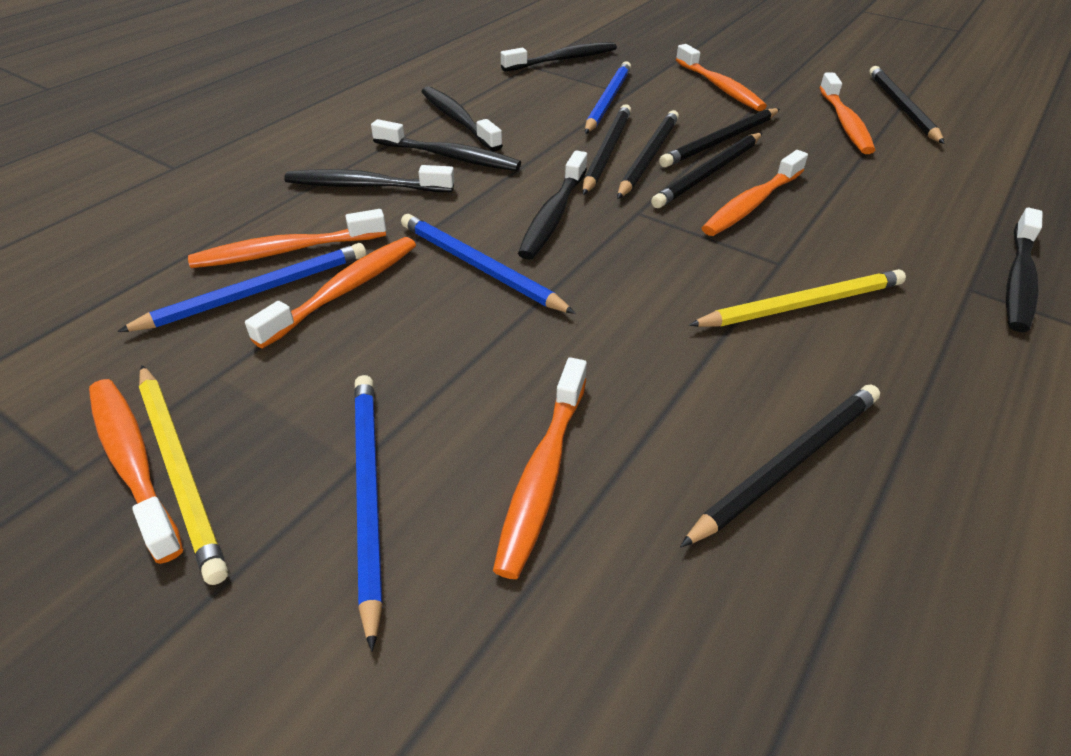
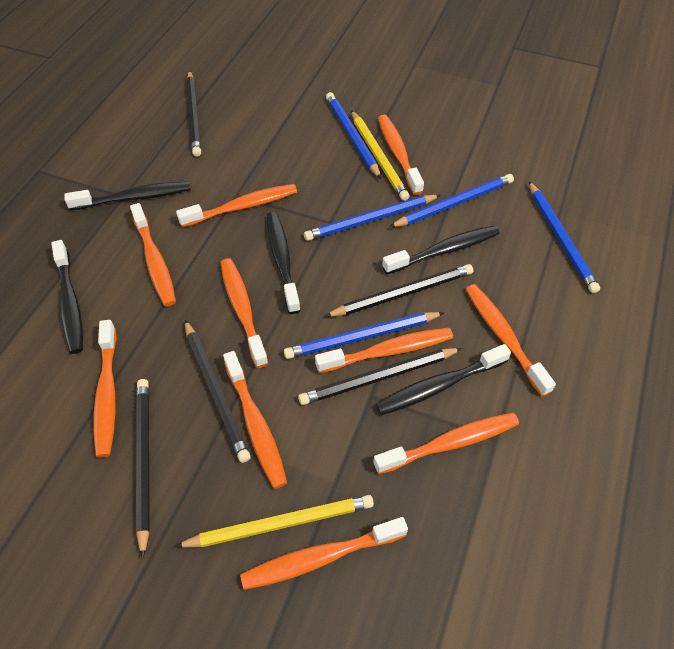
black pencil: 6 -> 5
black toothbrush: 6 -> 5
blue pencil: 4 -> 5
orange toothbrush: 7 -> 10

